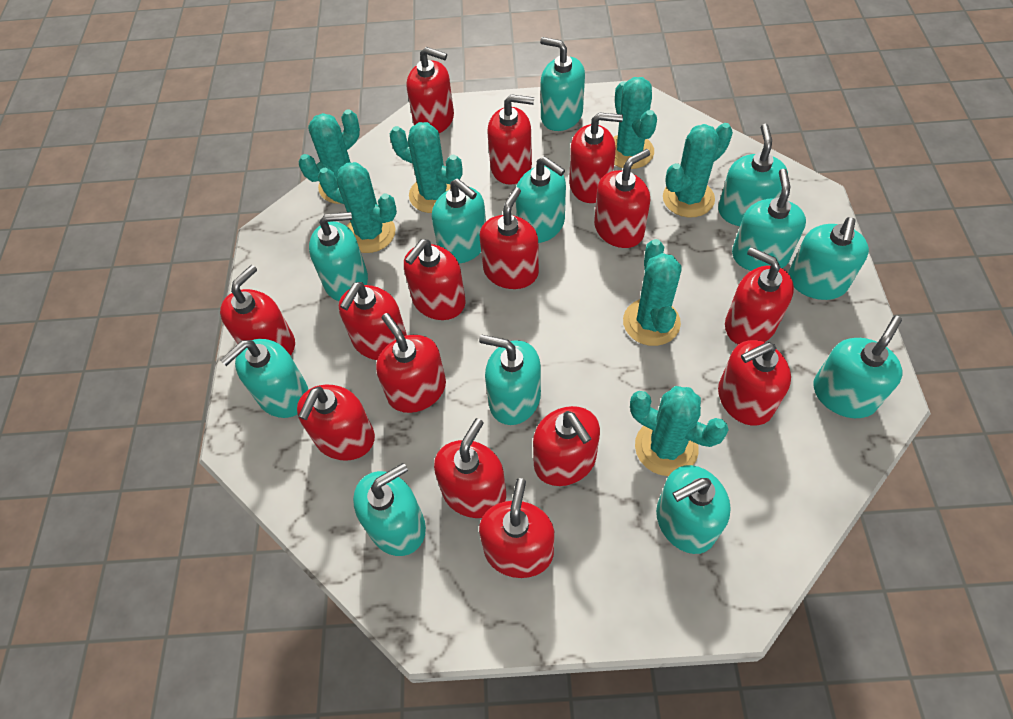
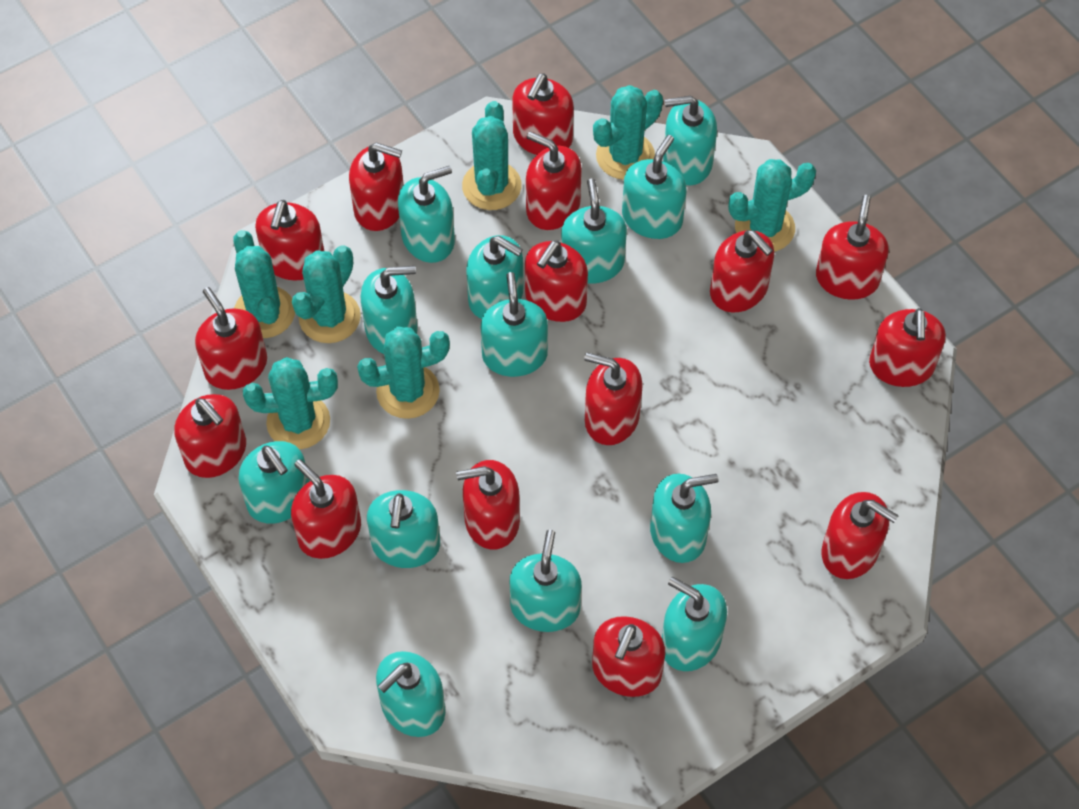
turquoise soap dispenser: 12 -> 13

